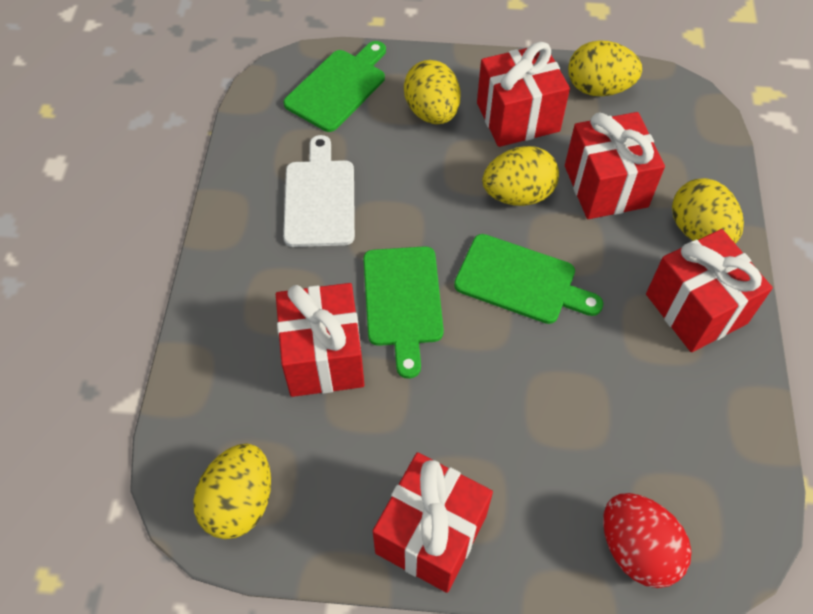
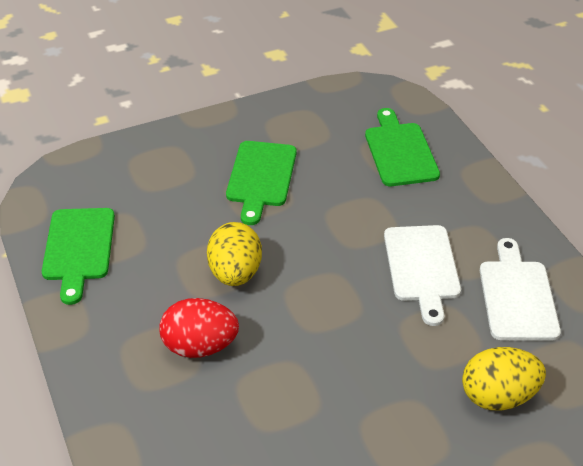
red gift: 5 -> 0
white cutting board: 1 -> 2
yellow egg: 5 -> 2

